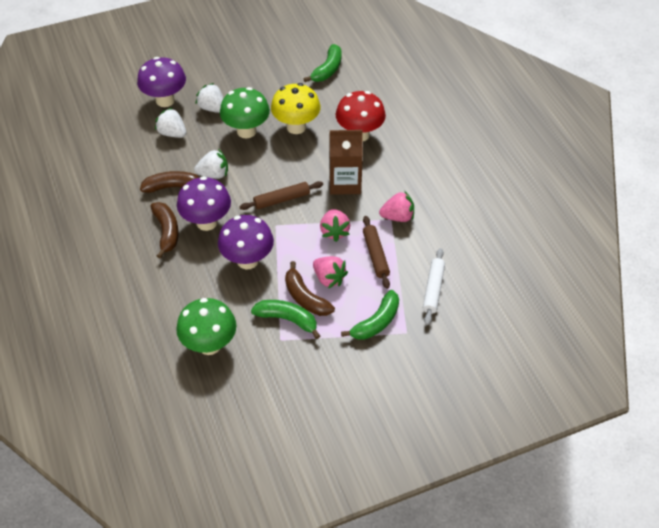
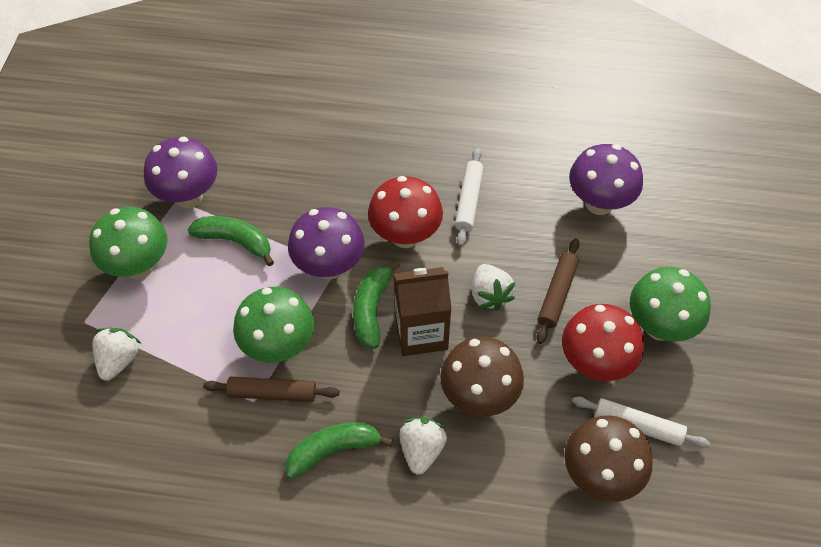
brown banana: 3 -> 0
brown mushroom: 0 -> 2
green mushroom: 2 -> 3
pink strawberry: 3 -> 0
red mushroom: 1 -> 2
white rolling pin: 1 -> 2
yellow mushroom: 1 -> 0

